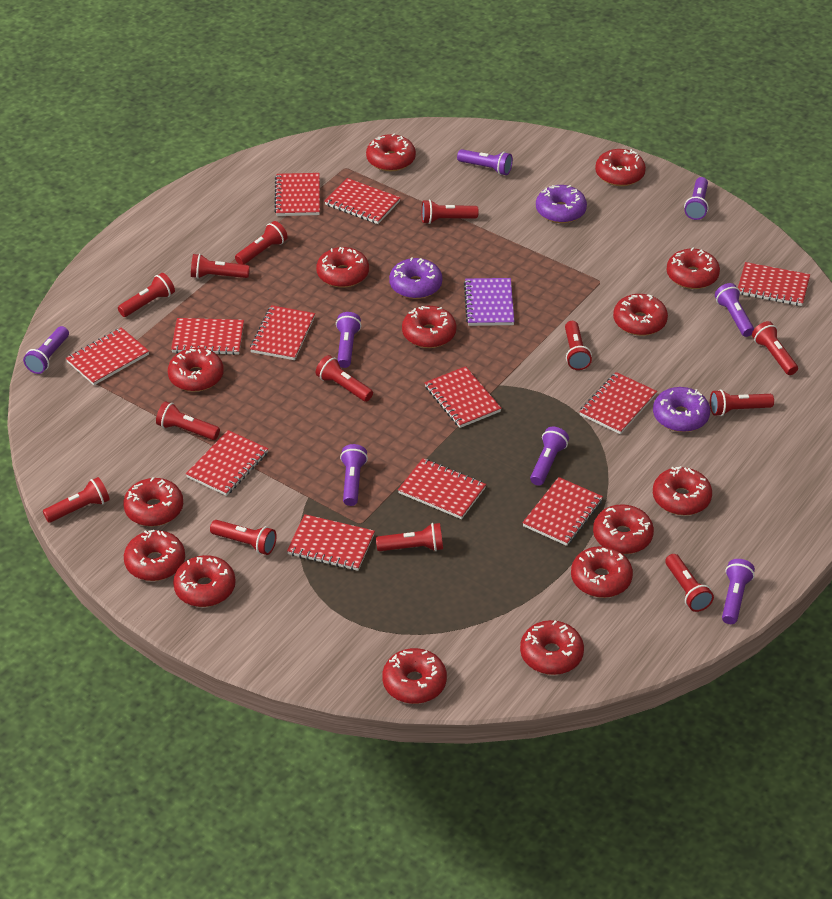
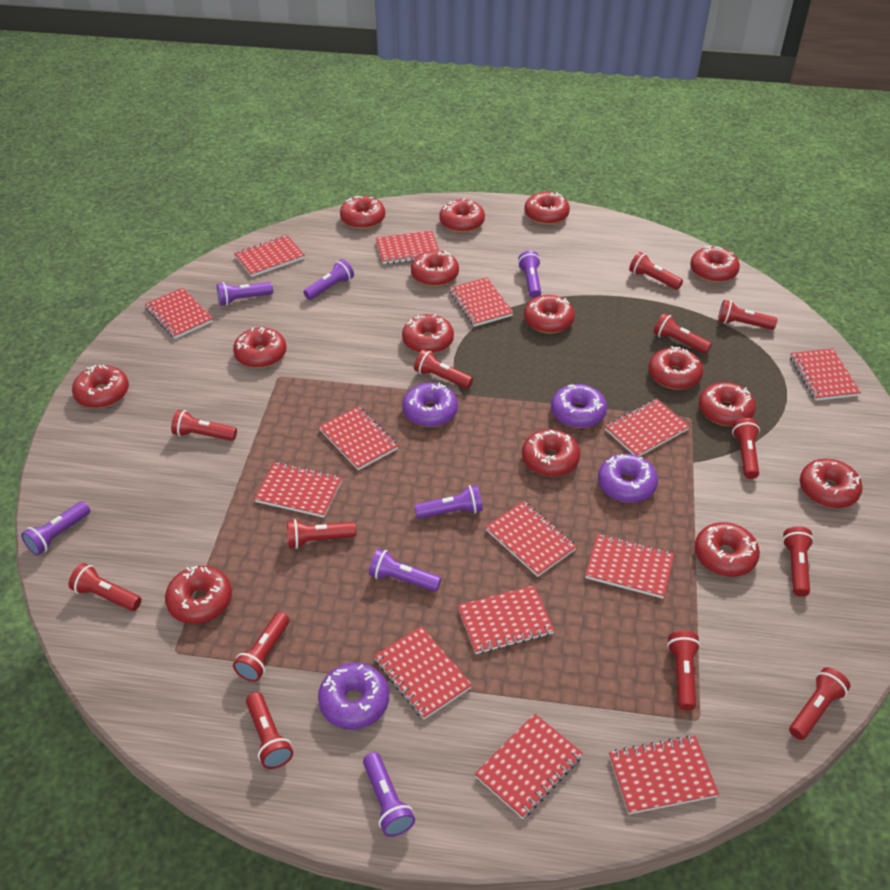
purple donut: 3 -> 4
purple flashlight: 8 -> 7
purple notebook: 1 -> 0
red notebook: 12 -> 14

